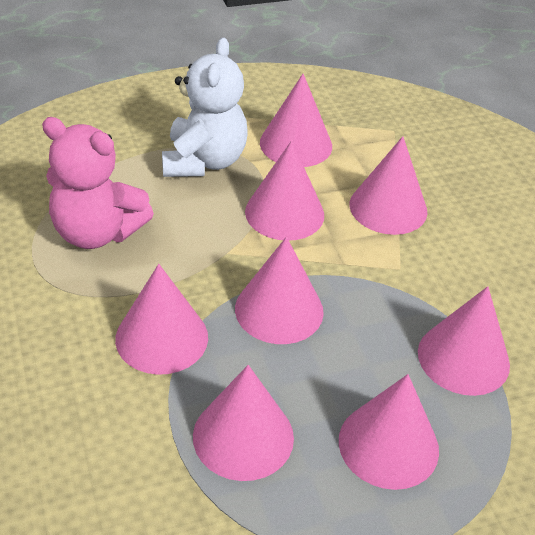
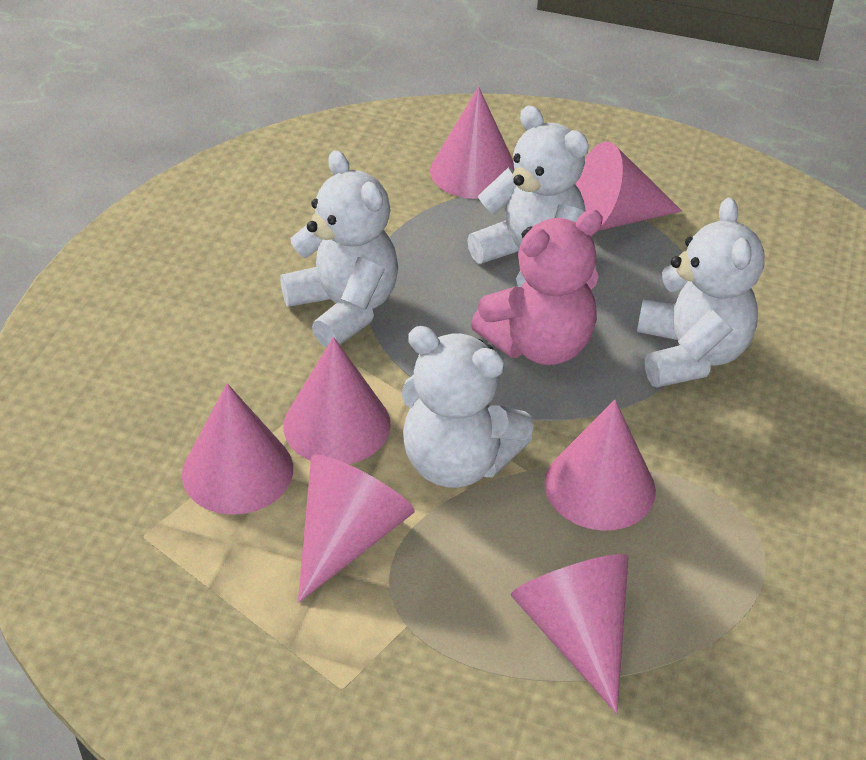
pink cone: 8 -> 7
white teddy bear: 1 -> 4

